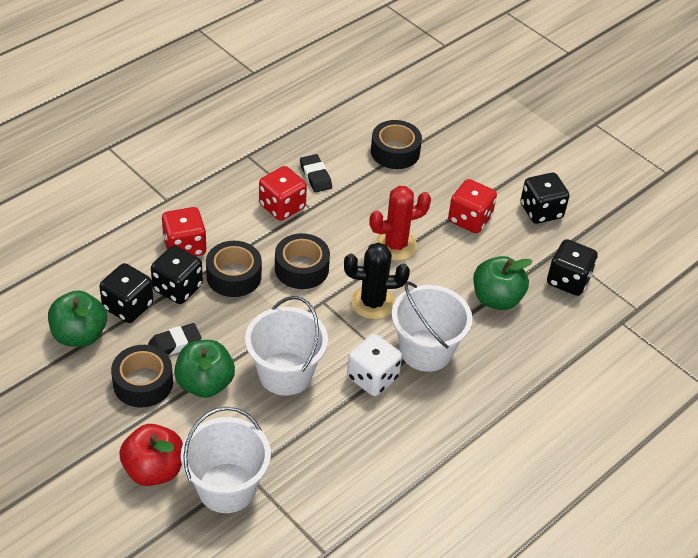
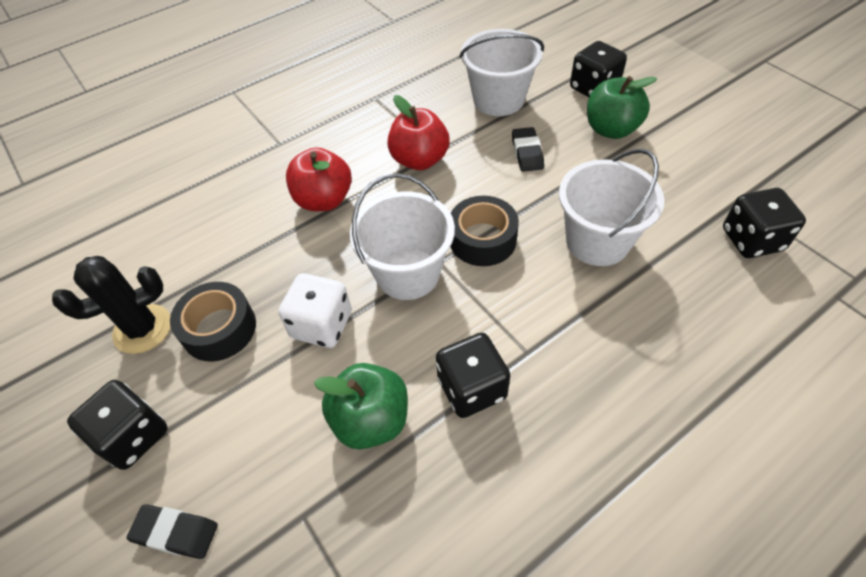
black tape: 4 -> 2
green apple: 3 -> 2
red apple: 1 -> 2
red cactus: 1 -> 0
red dice: 3 -> 0

